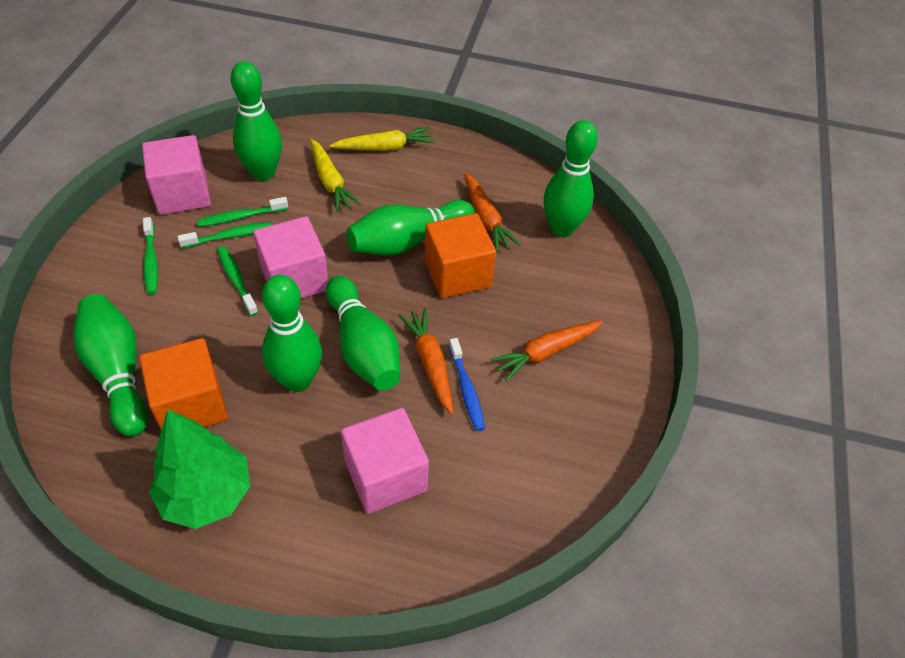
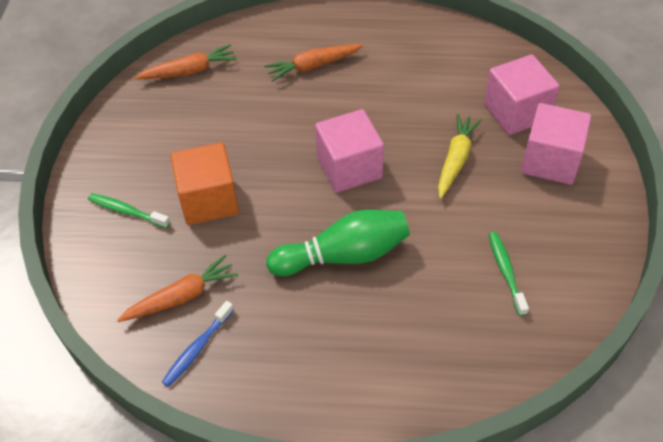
green bowling pin: 6 -> 1
green toothbrush: 4 -> 2
green tree: 1 -> 0
orange cube: 2 -> 1
yellow carrot: 2 -> 1

